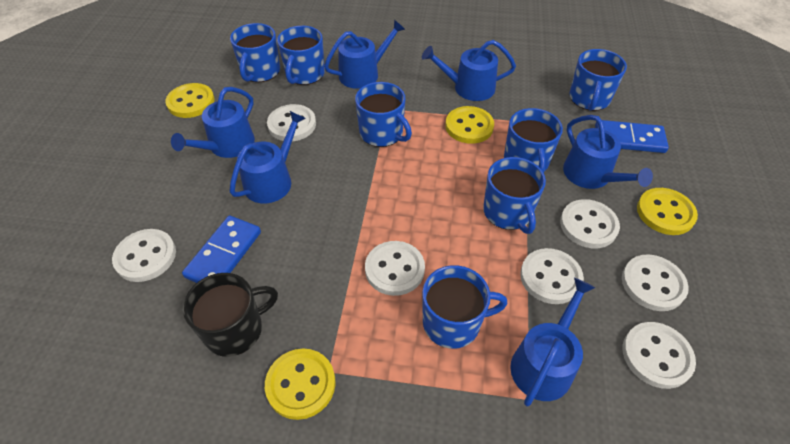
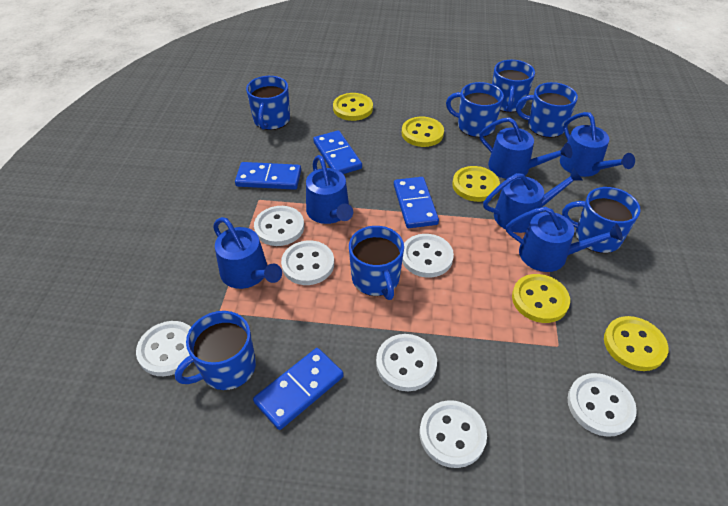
black mug: 1 -> 0
blue domino: 2 -> 4
yellow button: 4 -> 5

